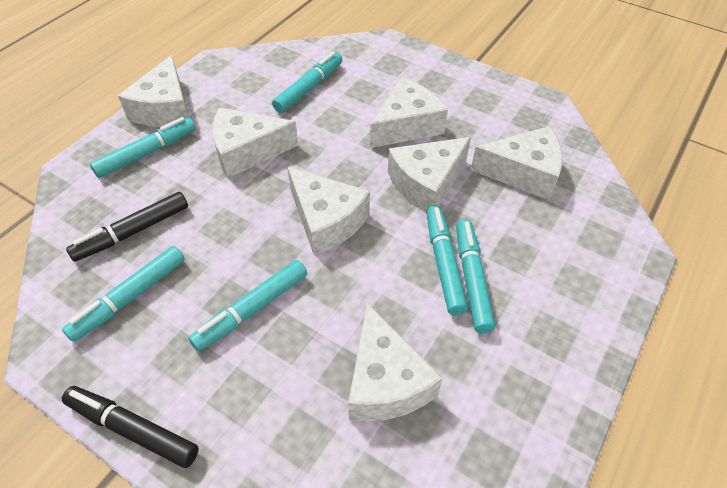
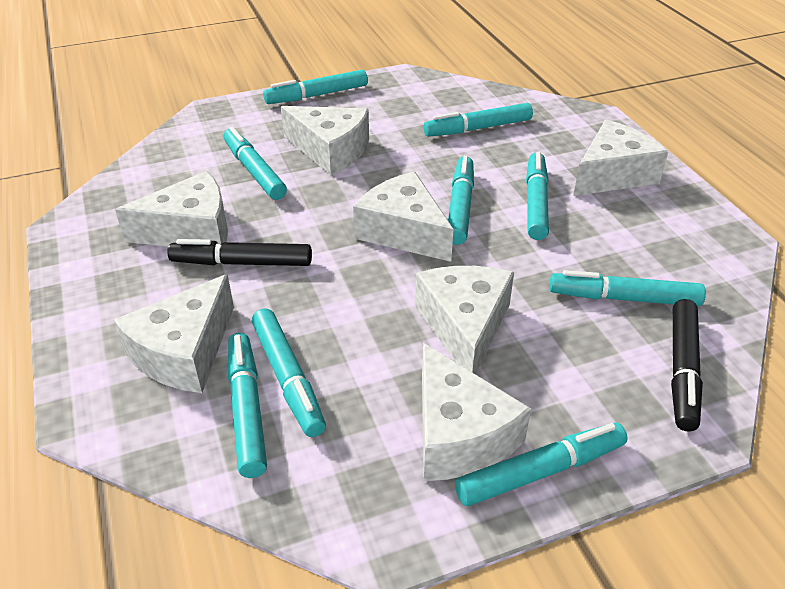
turquoise marker: 6 -> 9

